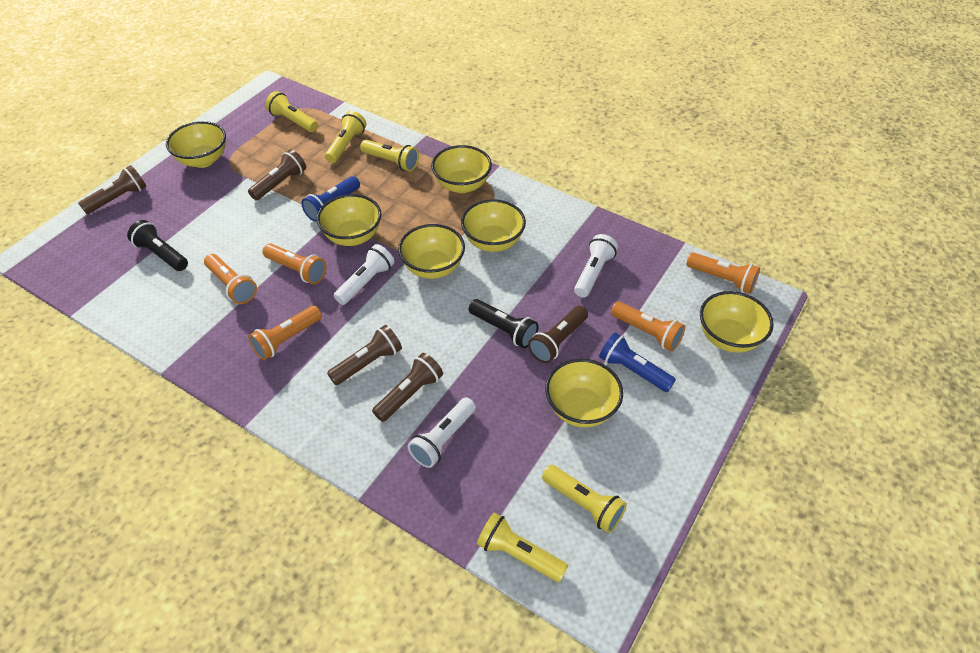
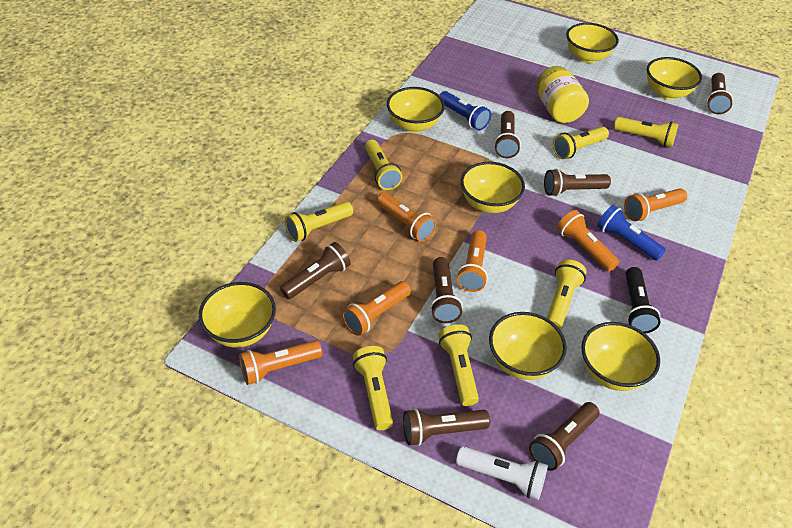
black flashlight: 2 -> 1
brown flashlight: 5 -> 7
orange flashlight: 5 -> 6
white flashlight: 3 -> 1
yellow flashlight: 5 -> 7
yellow jar: 0 -> 1

